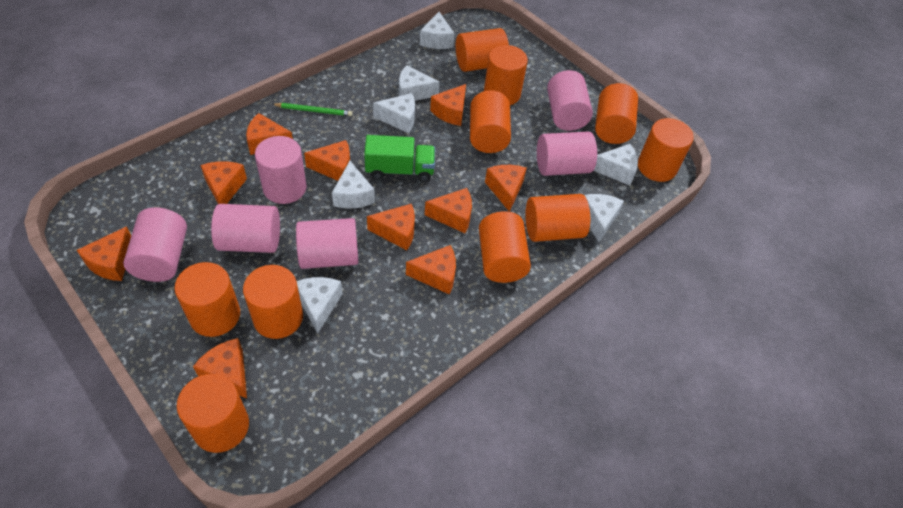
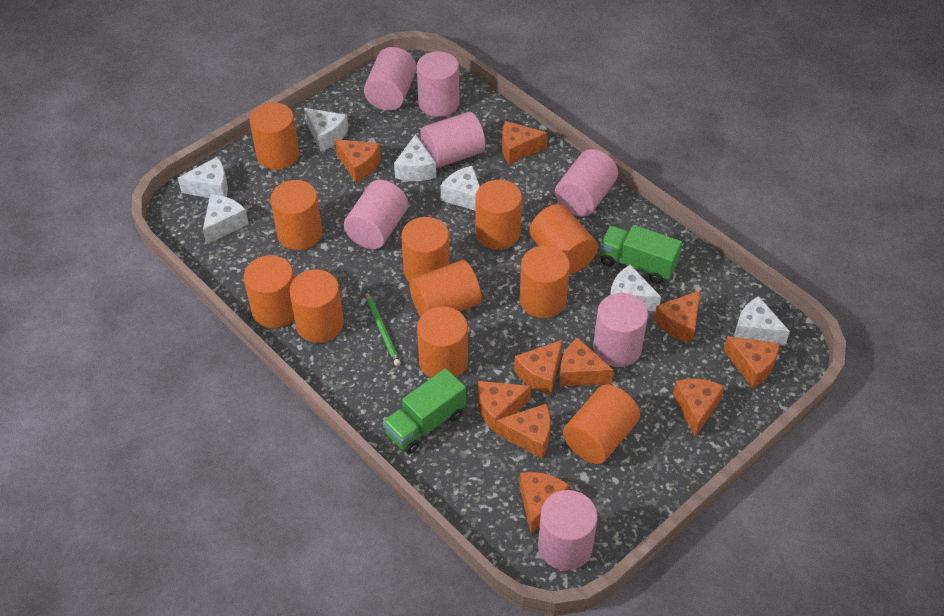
green truck: 1 -> 2
orange cylinder: 10 -> 11
pink cylinder: 6 -> 7

